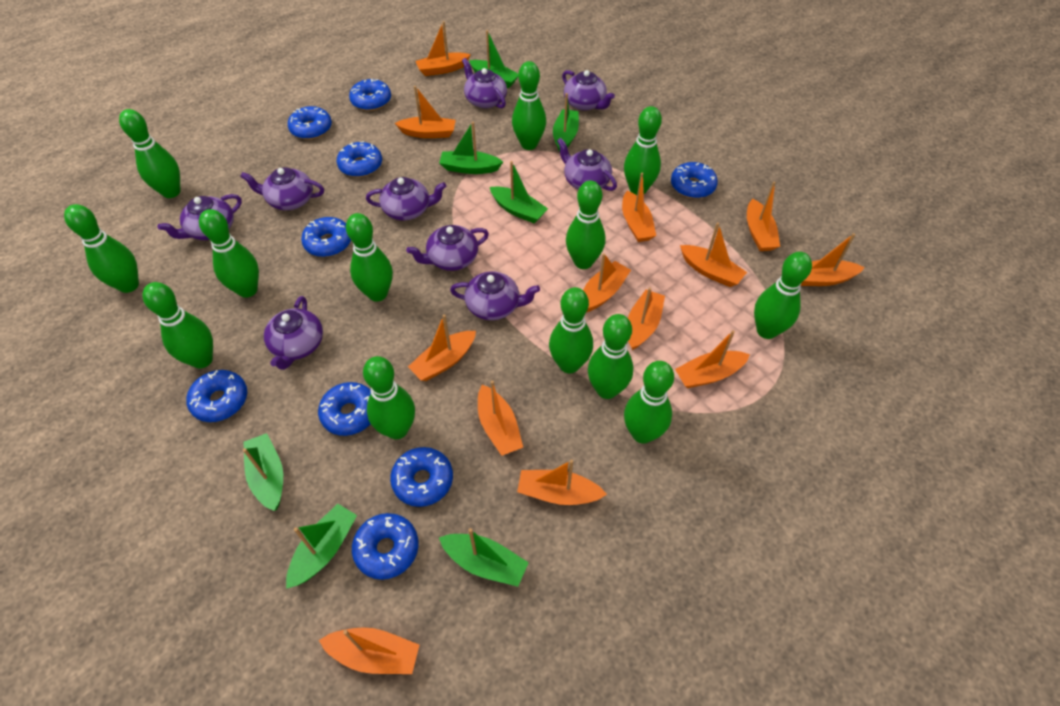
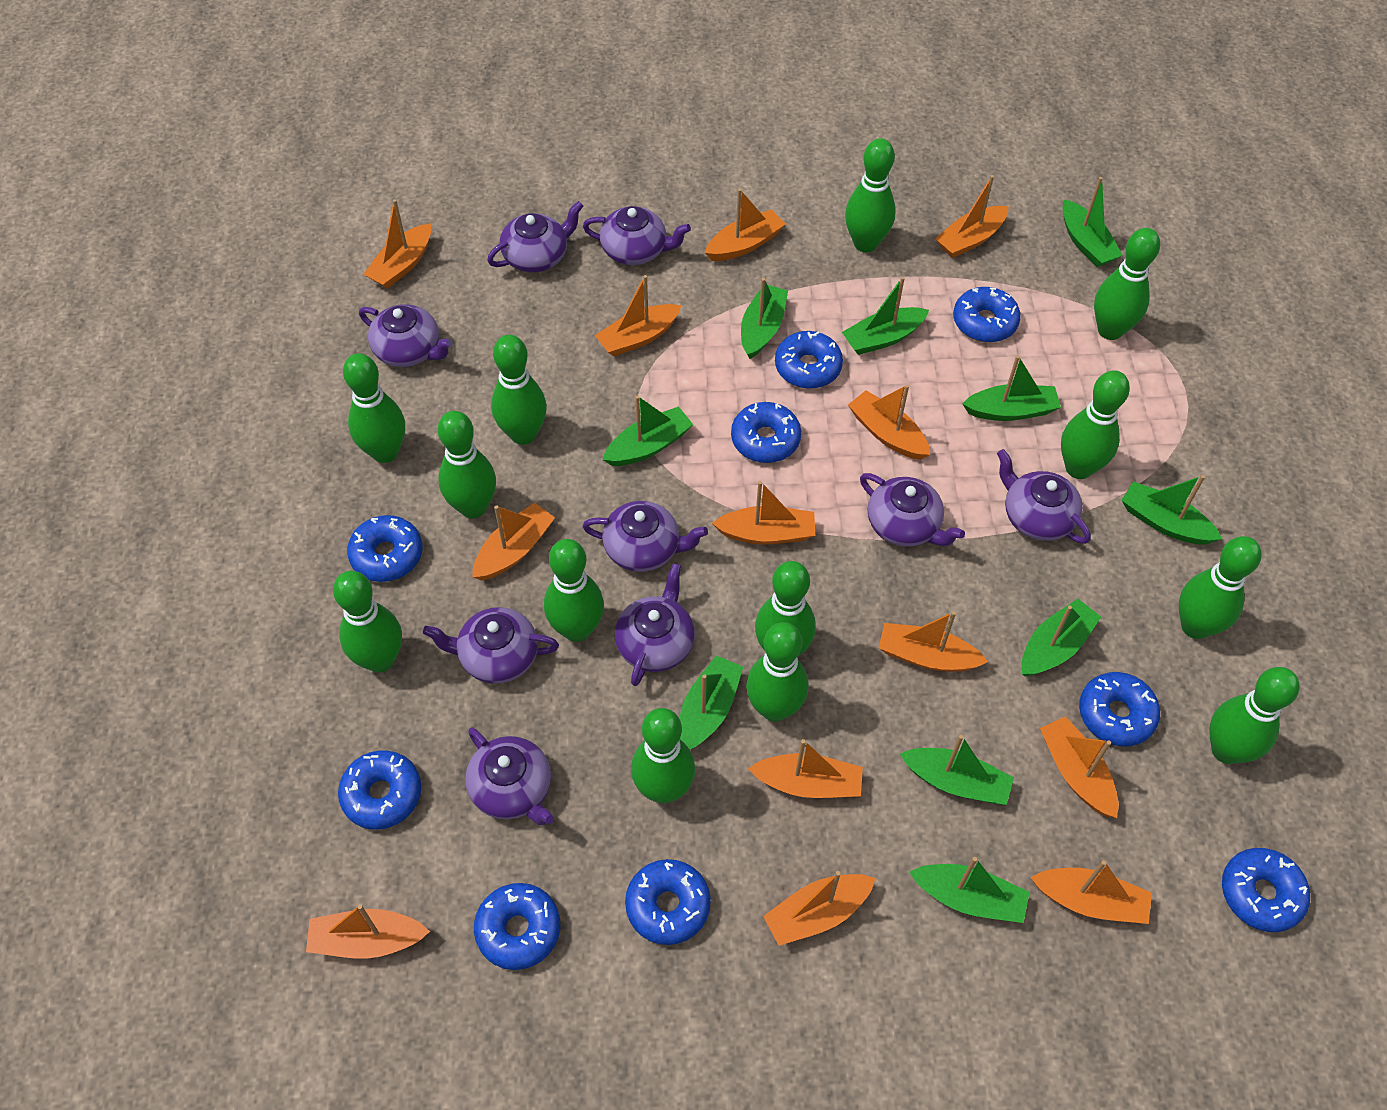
green boat: 7 -> 10

